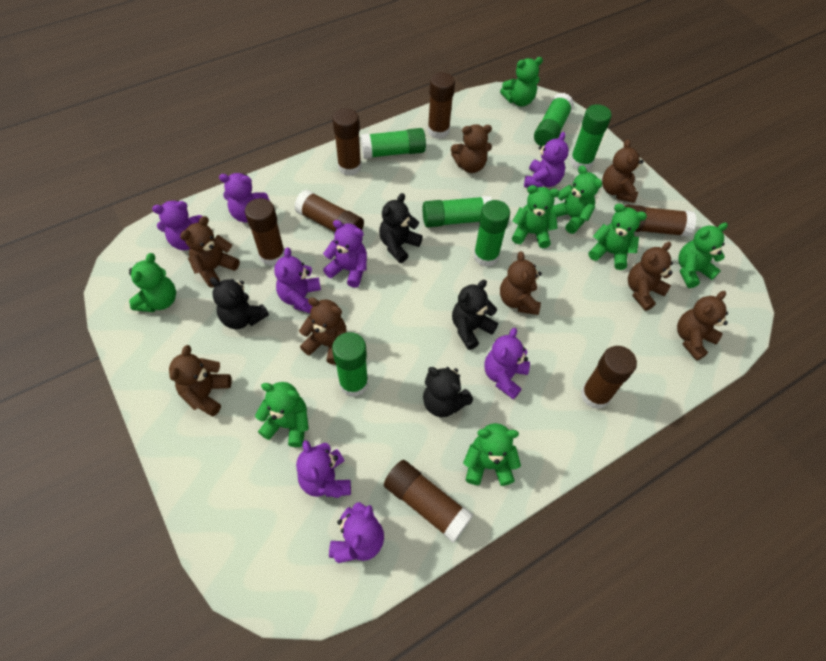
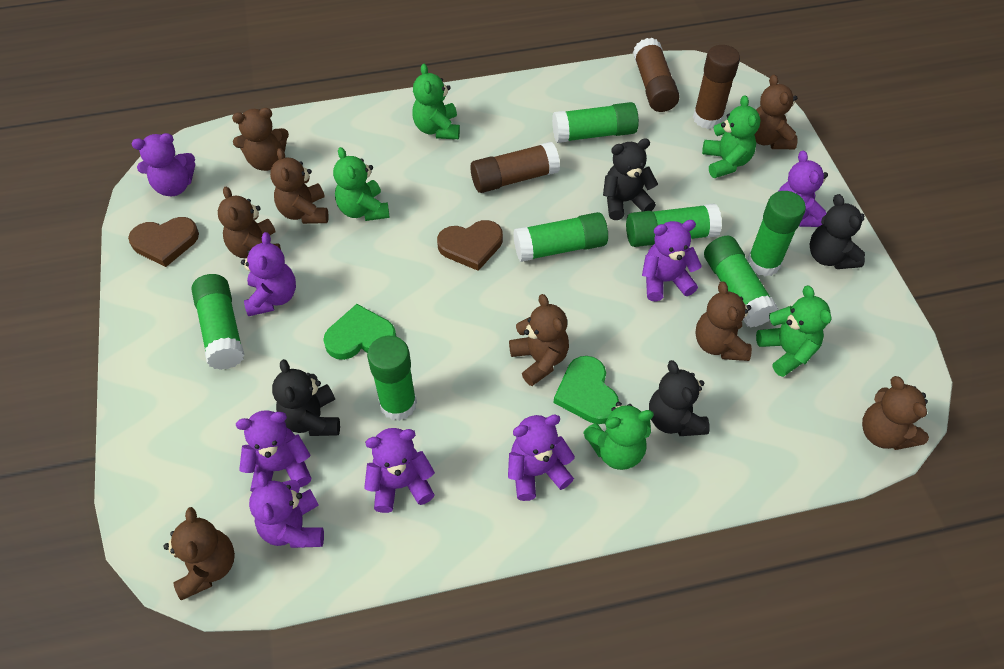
brown glue stick: 7 -> 3
brown heart: 0 -> 2
green glue stick: 6 -> 7
green heart: 0 -> 2
green teddy bear: 8 -> 5

